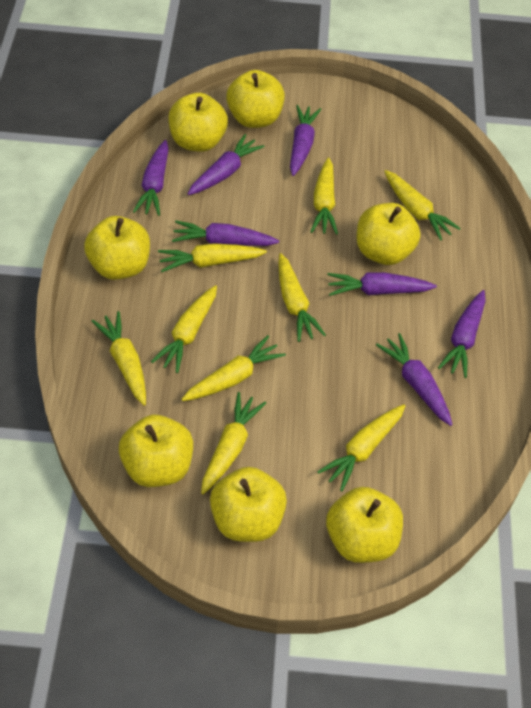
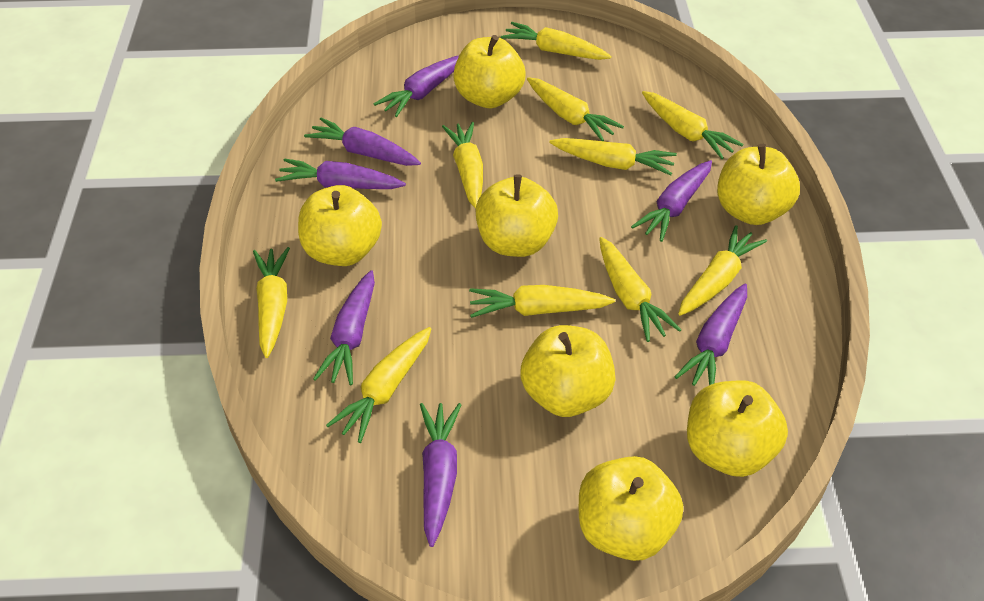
yellow carrot: 9 -> 10

